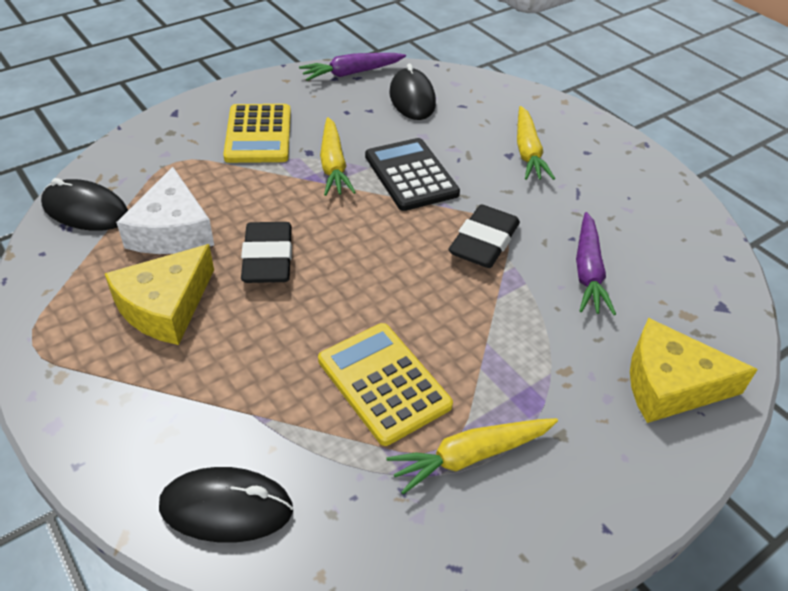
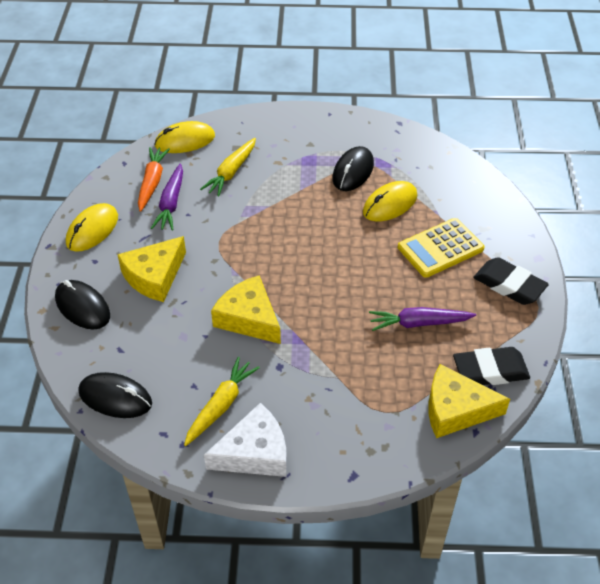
black calculator: 1 -> 0
orange carrot: 0 -> 1
yellow calculator: 2 -> 1
yellow carrot: 3 -> 2
yellow cheese: 2 -> 3
yellow mouse: 0 -> 3

